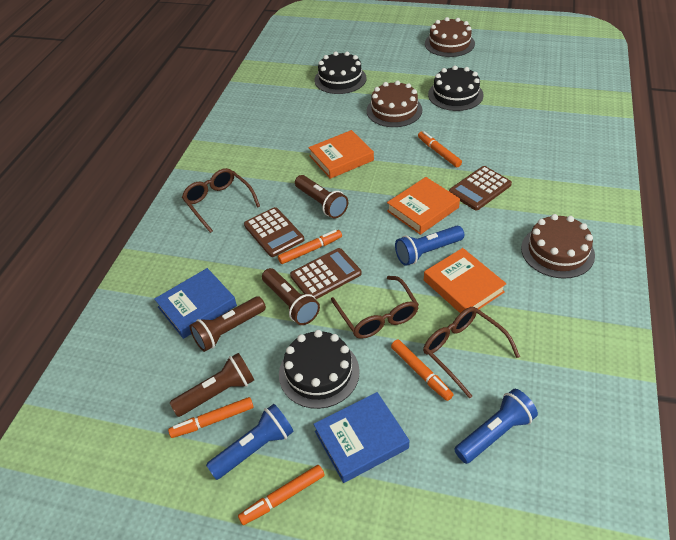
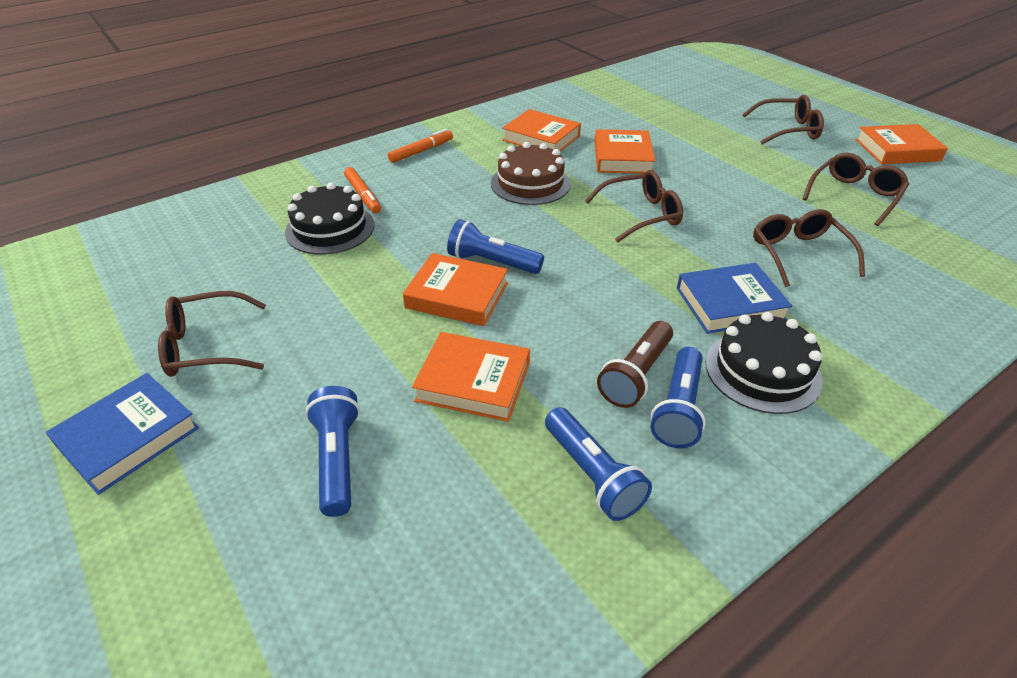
black cake: 3 -> 2
blue flashlight: 3 -> 4
brown cake: 3 -> 1
brown calculator: 3 -> 0
brown flashlight: 4 -> 1
brown glasses: 3 -> 5
orange book: 3 -> 5
orange marker: 5 -> 2

